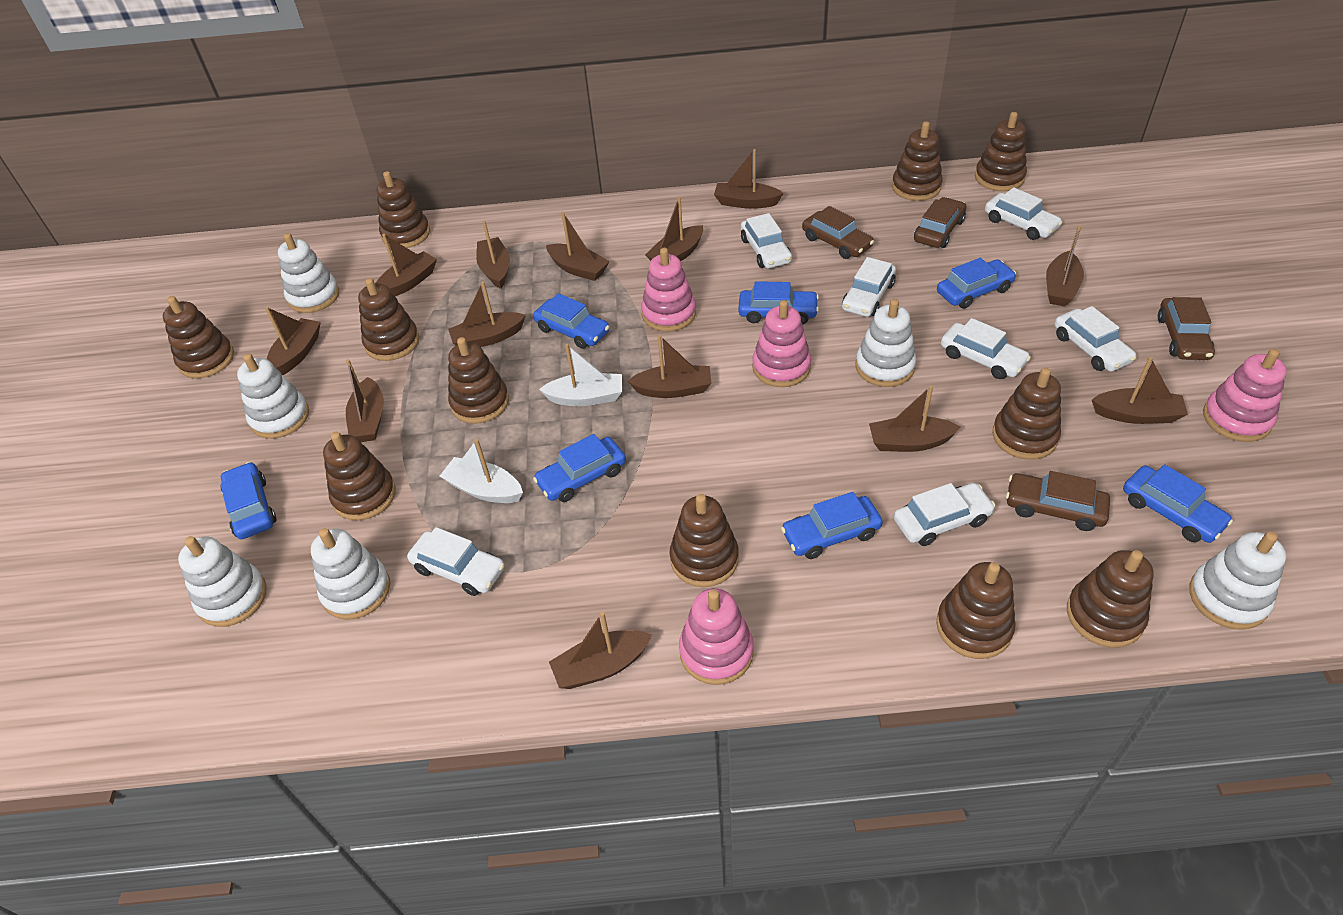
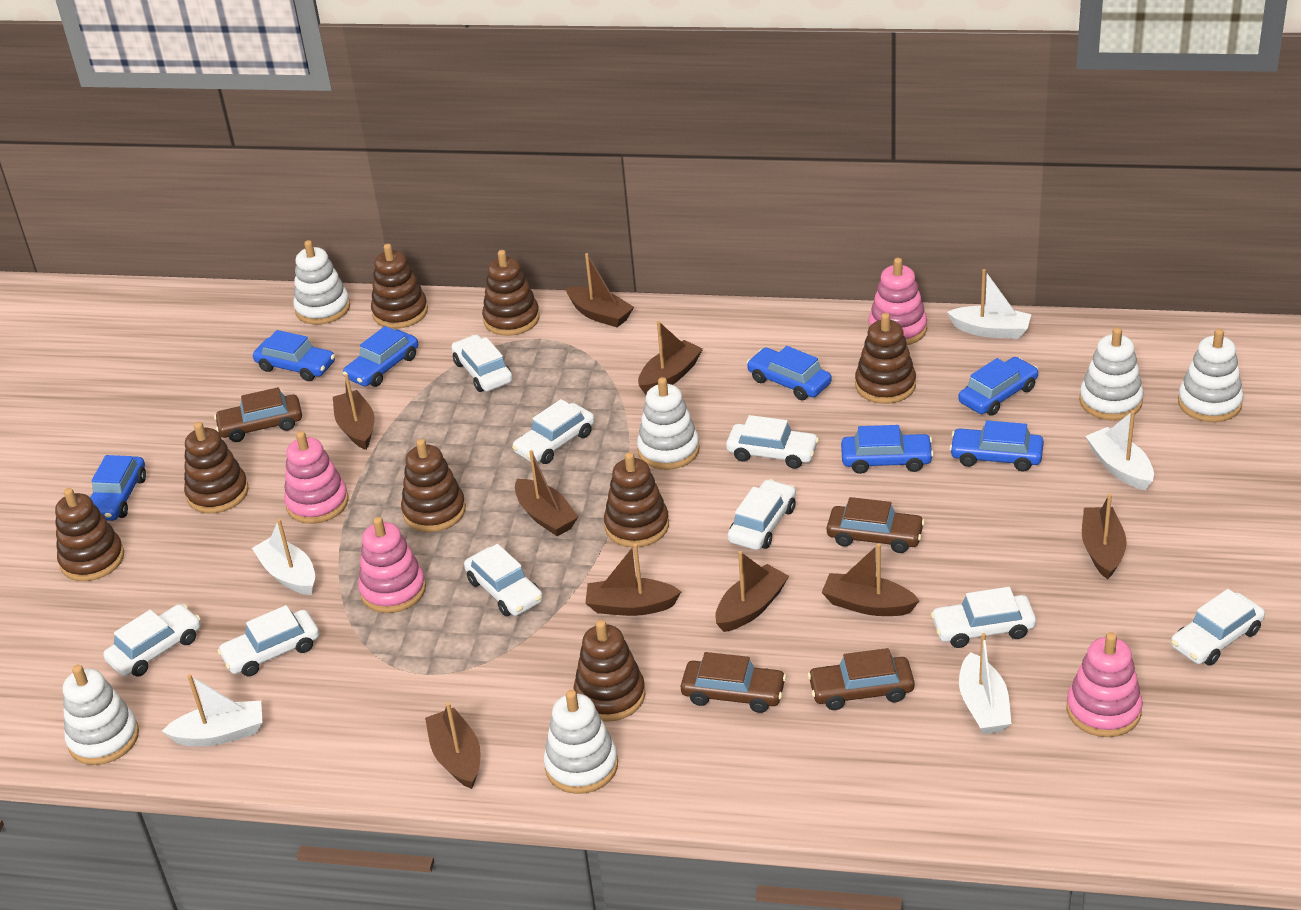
brown boat: 13 -> 9
brown stacking toy: 11 -> 8
white boat: 2 -> 5
white car: 7 -> 9

